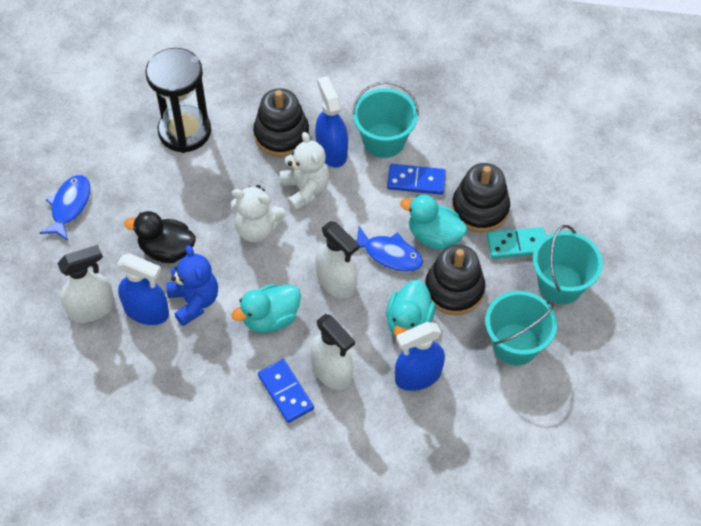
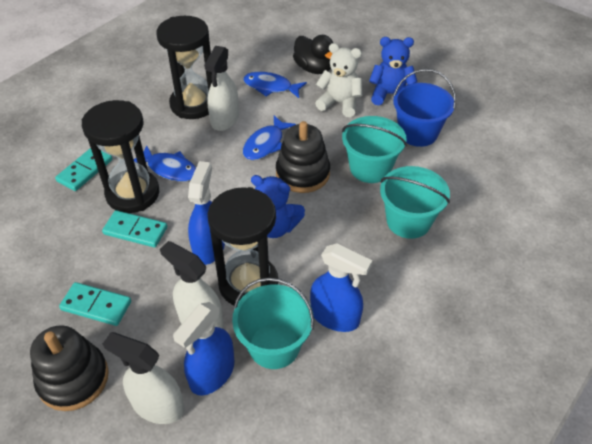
black hourglass: 1 -> 3
black stacking toy: 3 -> 2
blue bucket: 0 -> 1
blue domino: 2 -> 0
blue fish: 2 -> 3
blue teddy bear: 1 -> 2
turquoise domino: 1 -> 3
turquoise duck: 3 -> 0
white teddy bear: 2 -> 1

